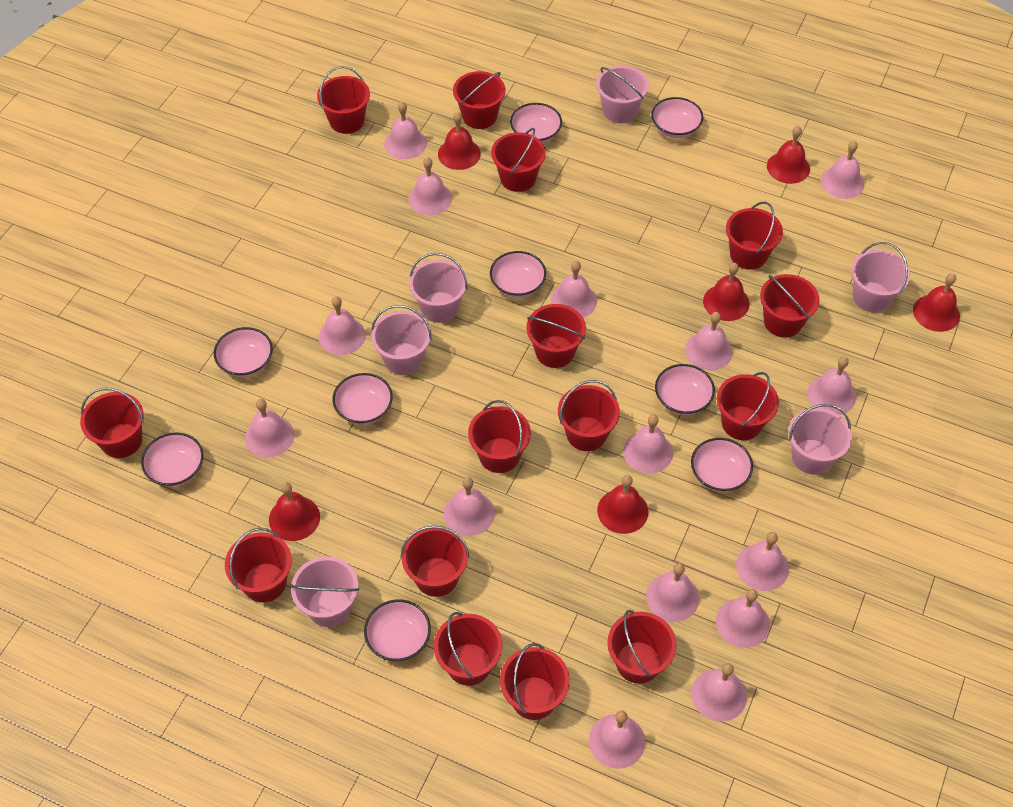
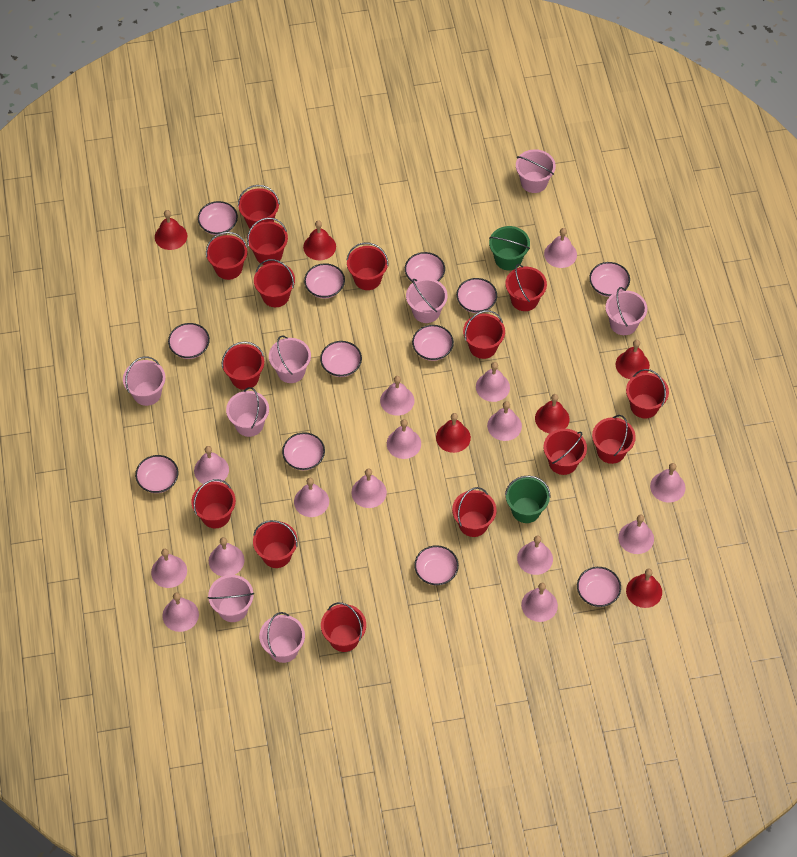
green bucket: 0 -> 2
pink bowl: 9 -> 12
pink bucket: 6 -> 8

